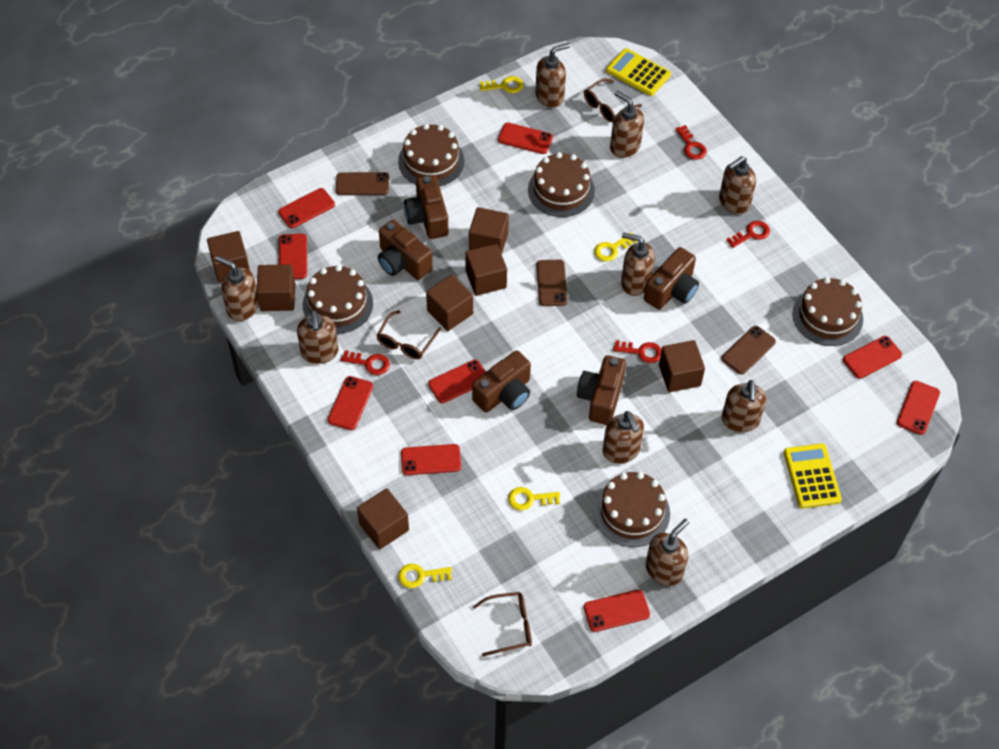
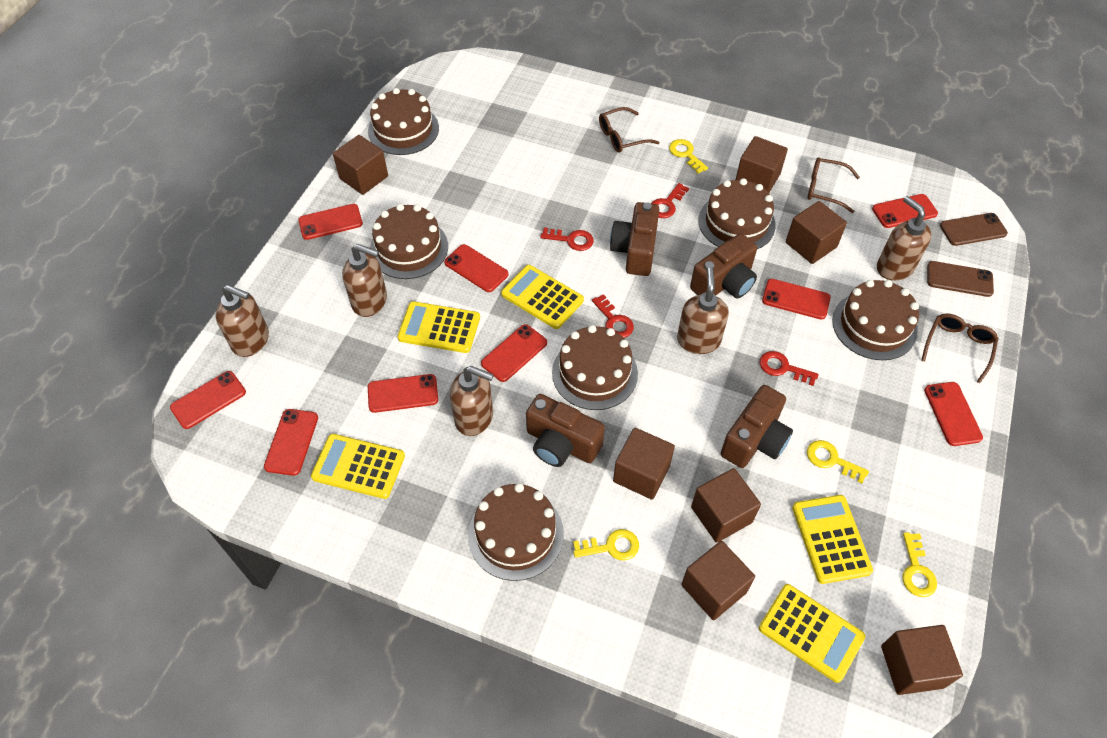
brown cake: 5 -> 6
brown camera: 5 -> 4
brown phone: 3 -> 2
brown soap dispenser: 9 -> 5
yellow calculator: 2 -> 5

